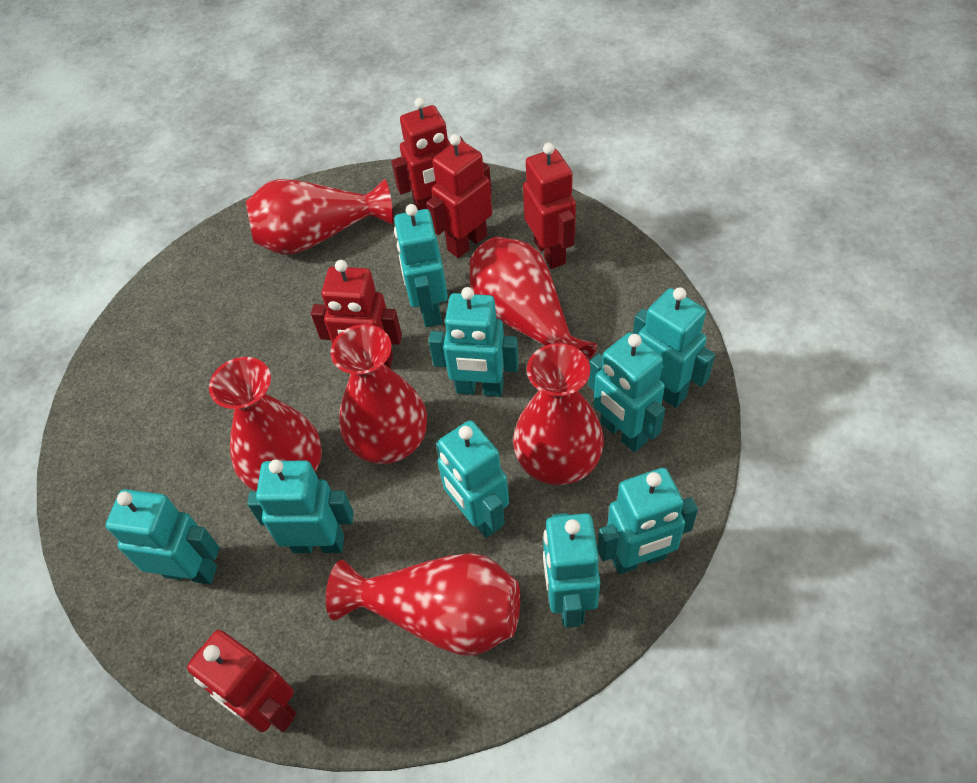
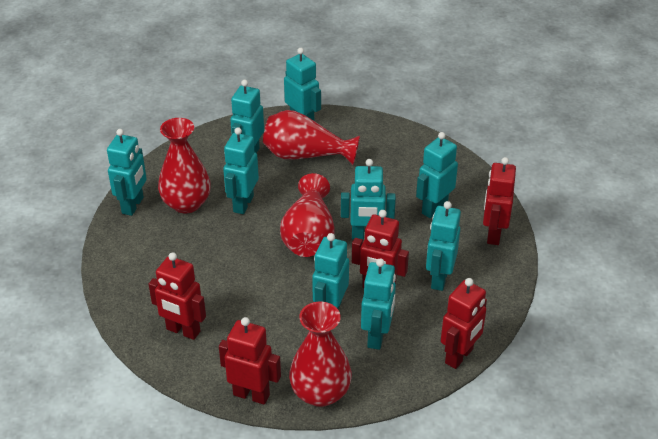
red vase: 6 -> 4

